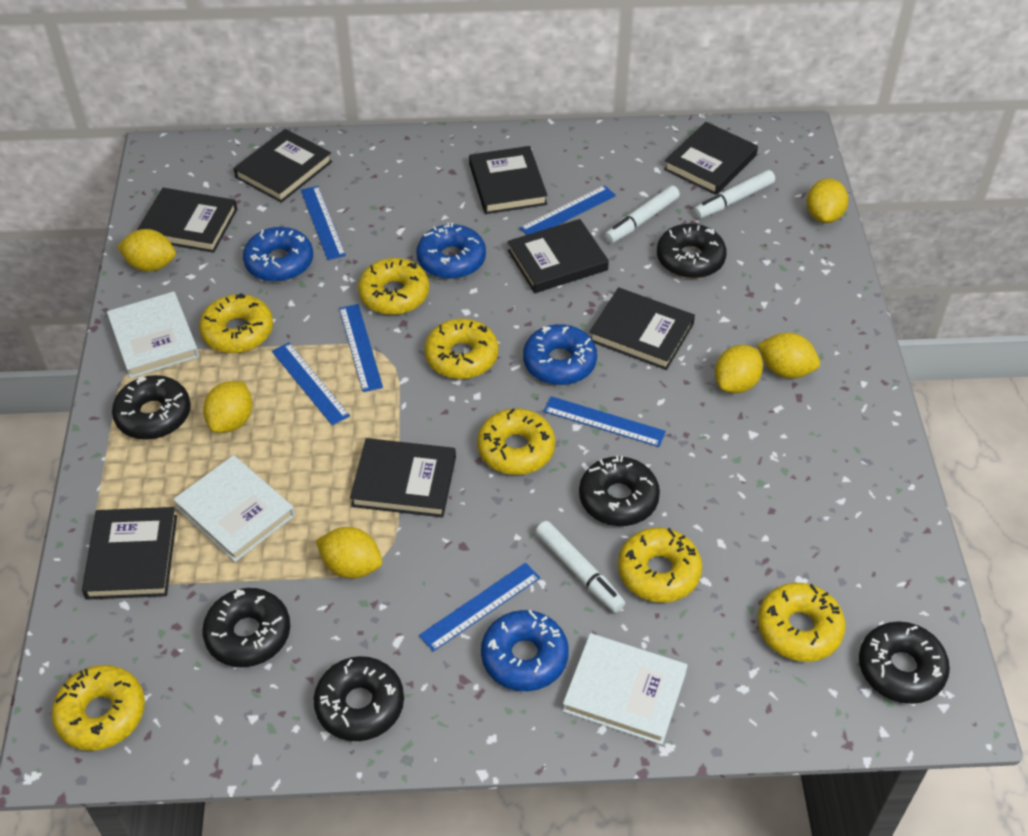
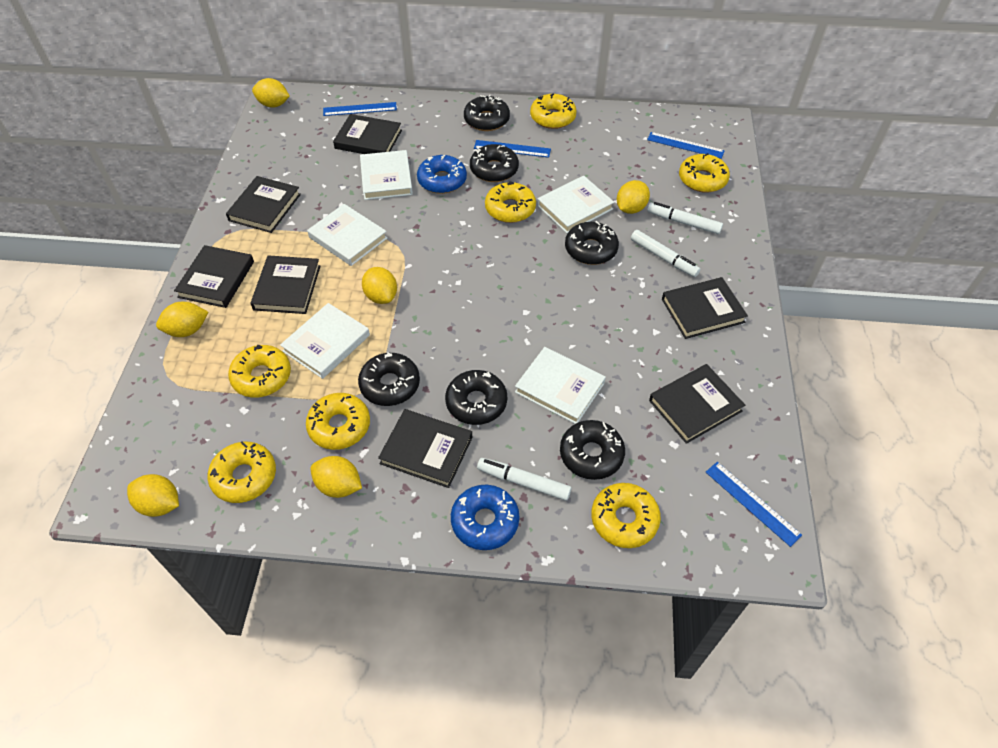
black book: 8 -> 7
blue donut: 4 -> 2
blue ruler: 6 -> 4
white book: 3 -> 5

